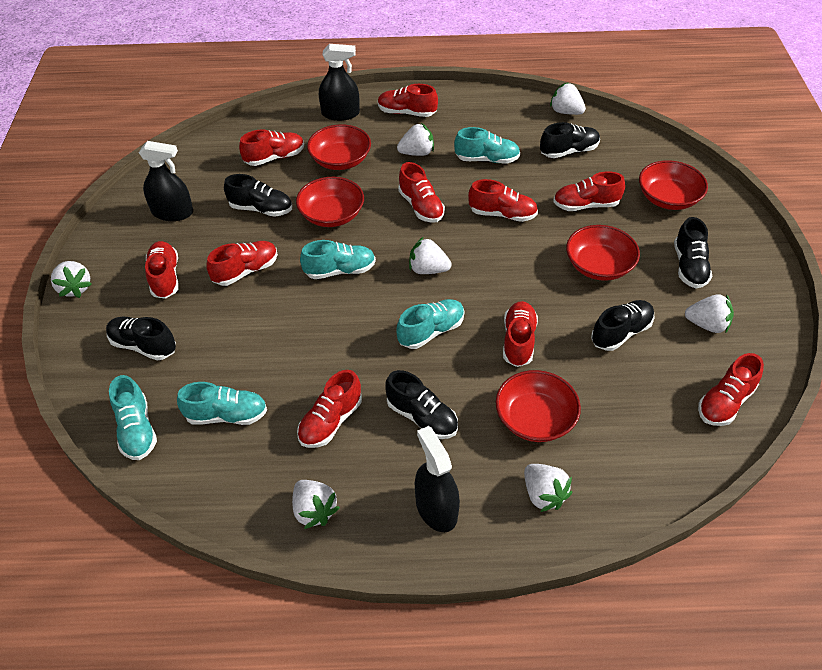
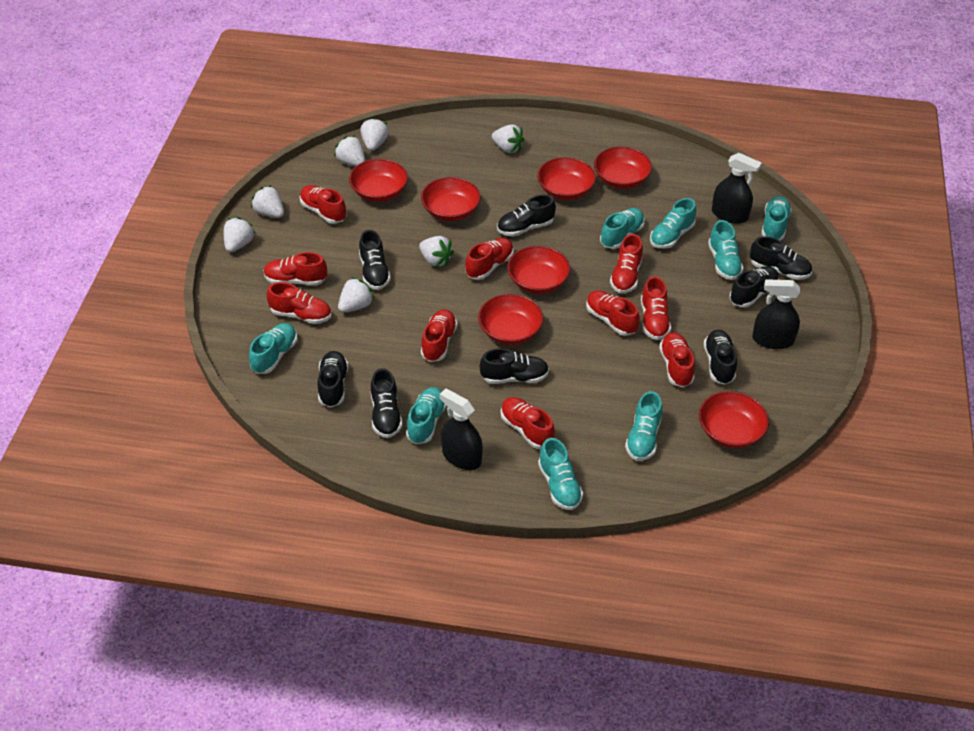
black shoe: 6 -> 8
red bowl: 5 -> 7
turquoise shoe: 5 -> 8

